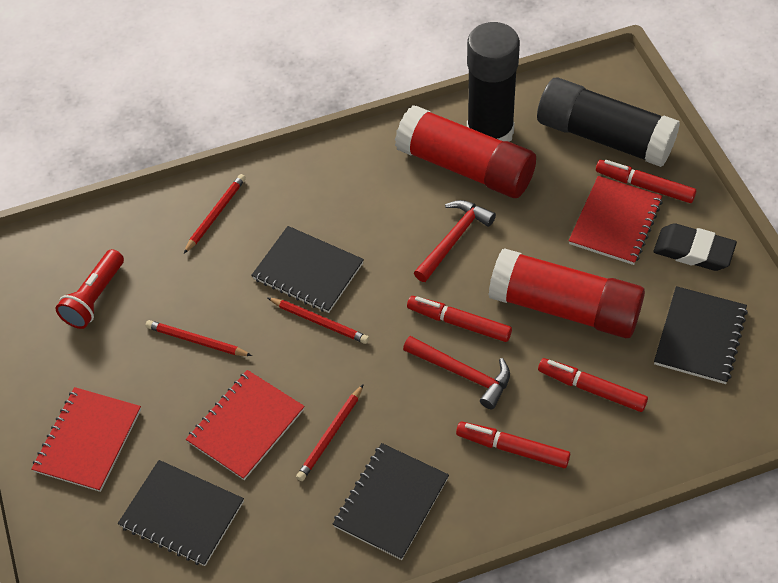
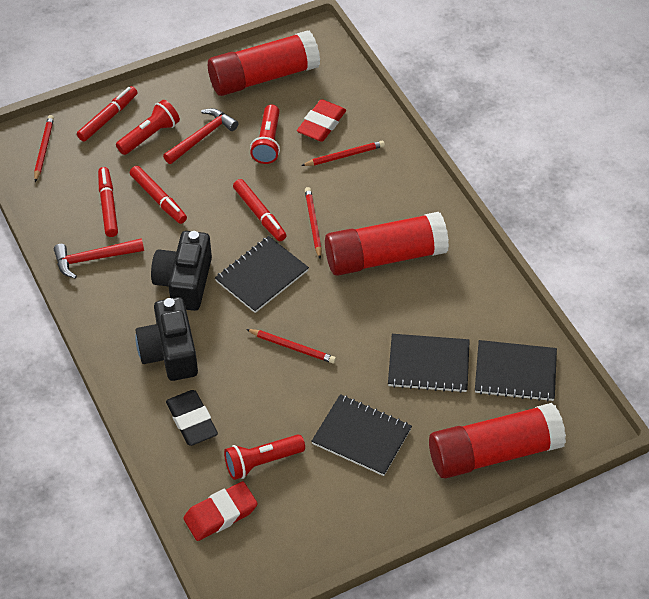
black camera: 0 -> 2
black glue stick: 2 -> 0
red eraser: 0 -> 2
red flashlight: 1 -> 3
red glue stick: 2 -> 3
red notebook: 3 -> 0

